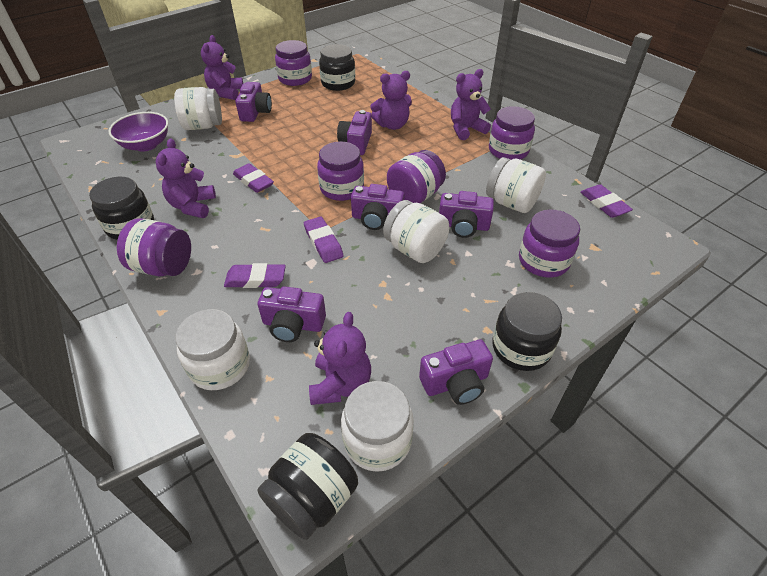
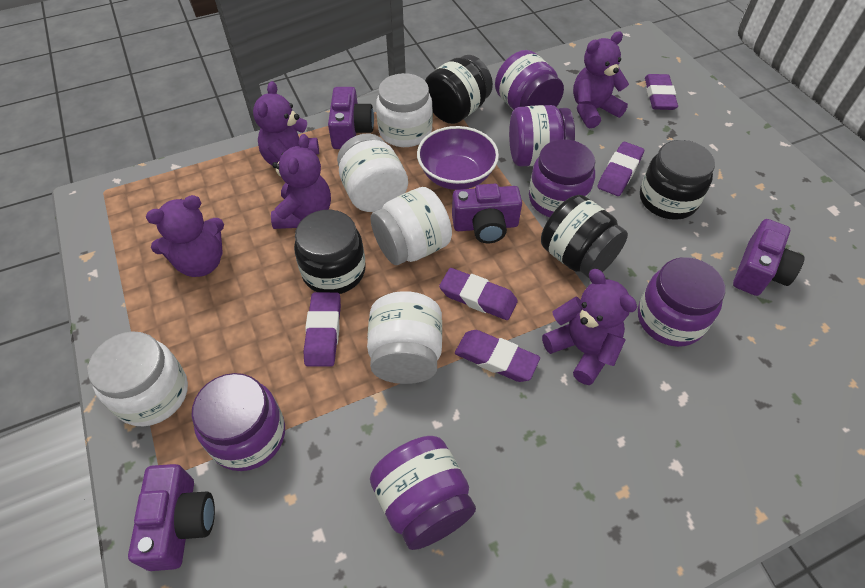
purple camera: 6 -> 4
purple eraser: 4 -> 5

